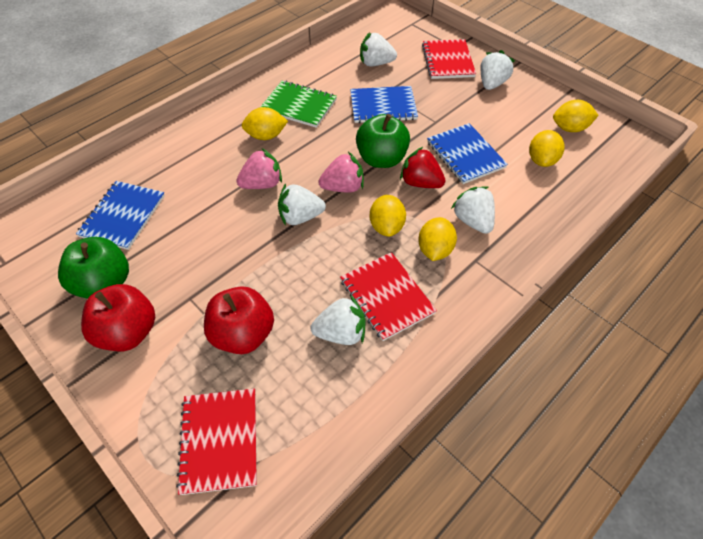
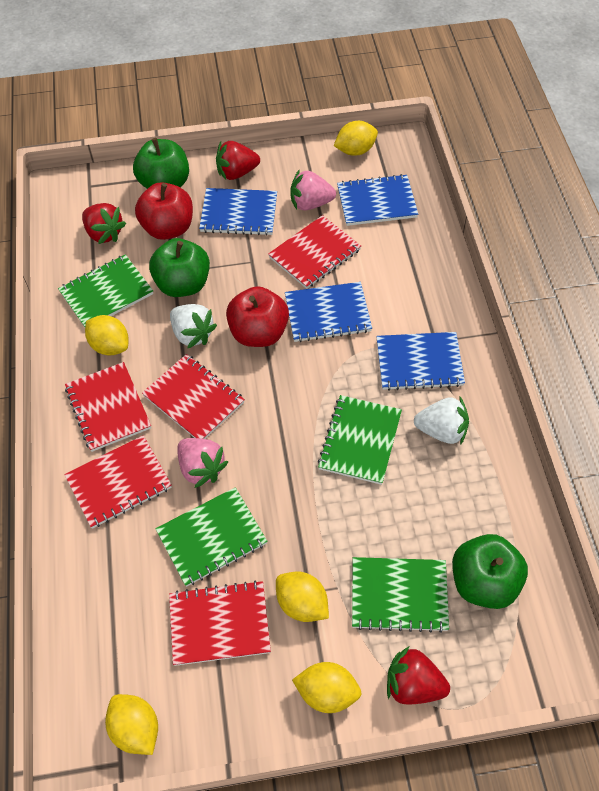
blue notebook: 3 -> 4
green apple: 2 -> 3
green notebook: 1 -> 4
red notebook: 3 -> 5
red strawberry: 1 -> 3
white strawberry: 5 -> 2

